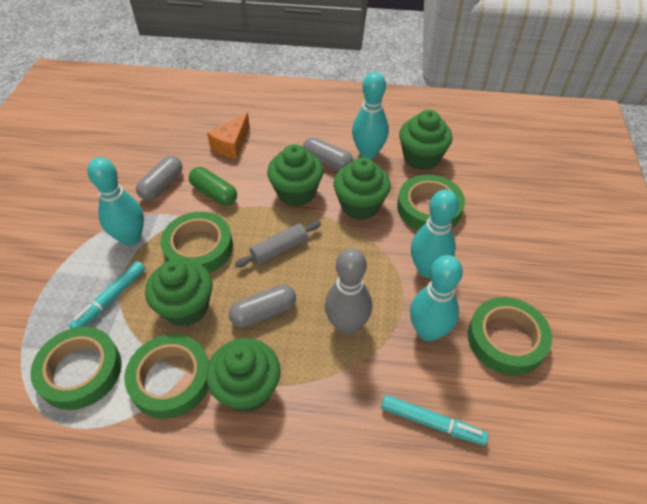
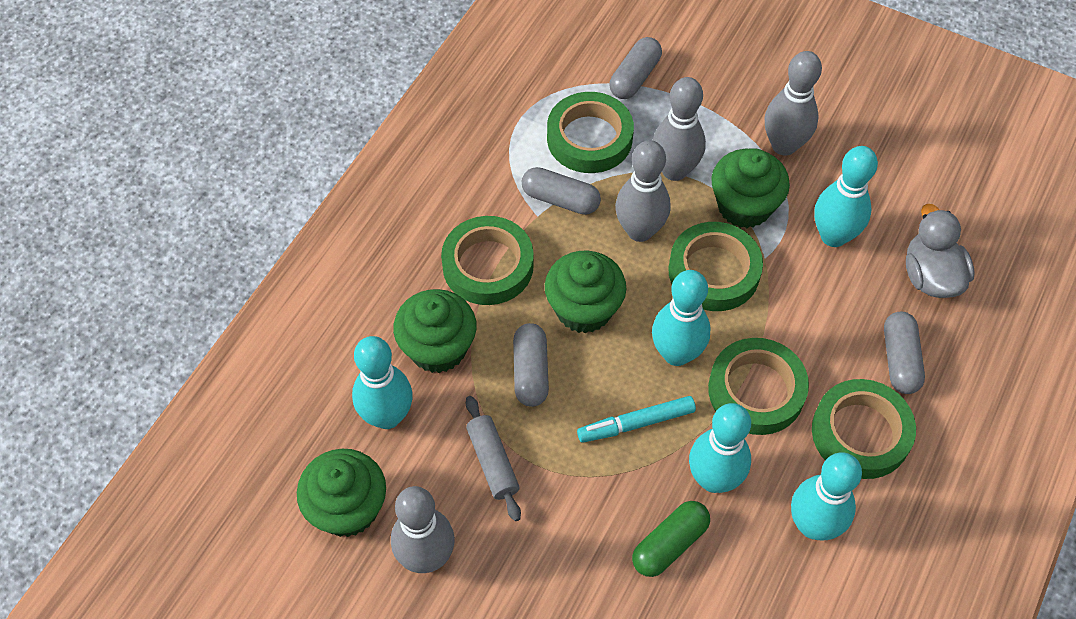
green cupcake: 5 -> 4
grey bowling pin: 1 -> 4
grey capsule: 3 -> 4
grey duck: 0 -> 1
orange cheese: 1 -> 0
turquoise bowling pin: 4 -> 5
turquoise marker: 2 -> 1

